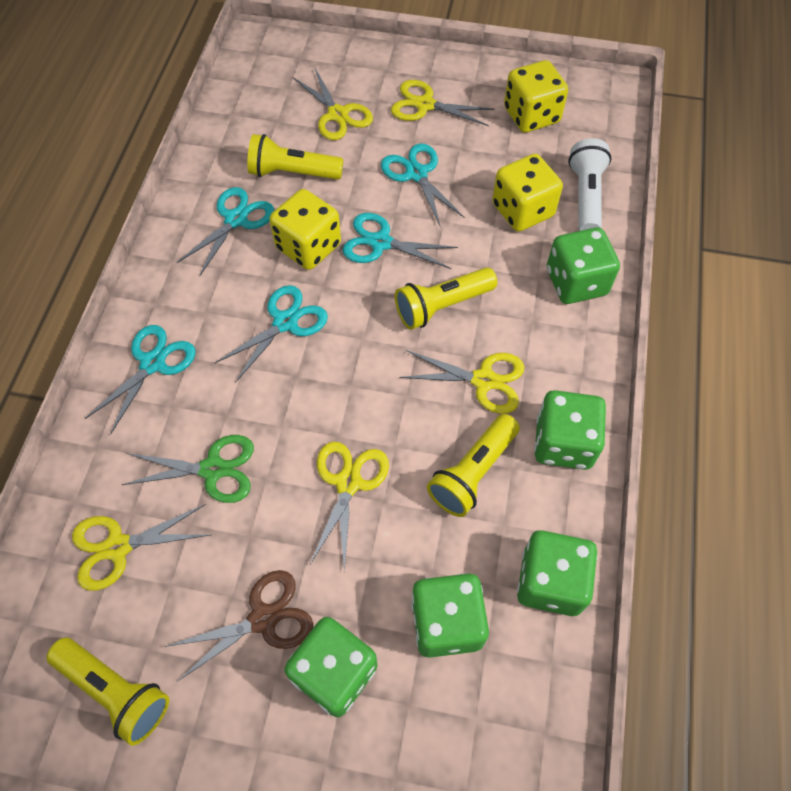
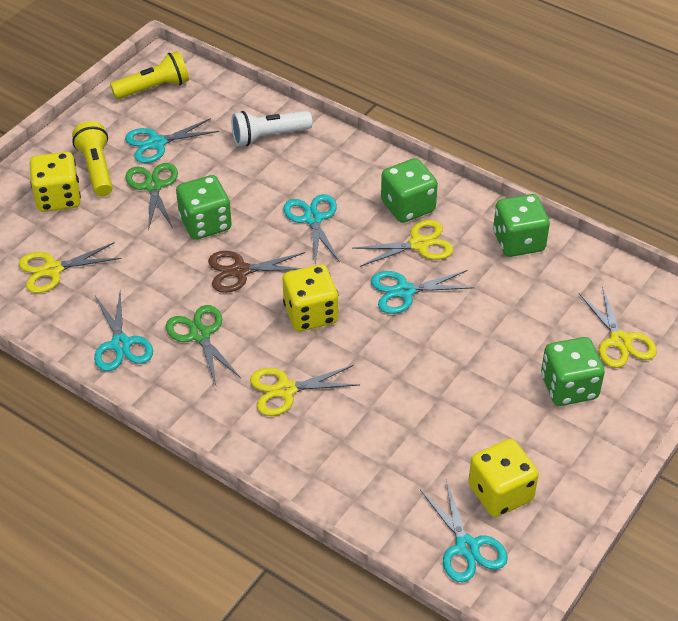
green dice: 5 -> 4
green scissors: 1 -> 2
yellow flashlight: 4 -> 2
yellow scissors: 5 -> 4

